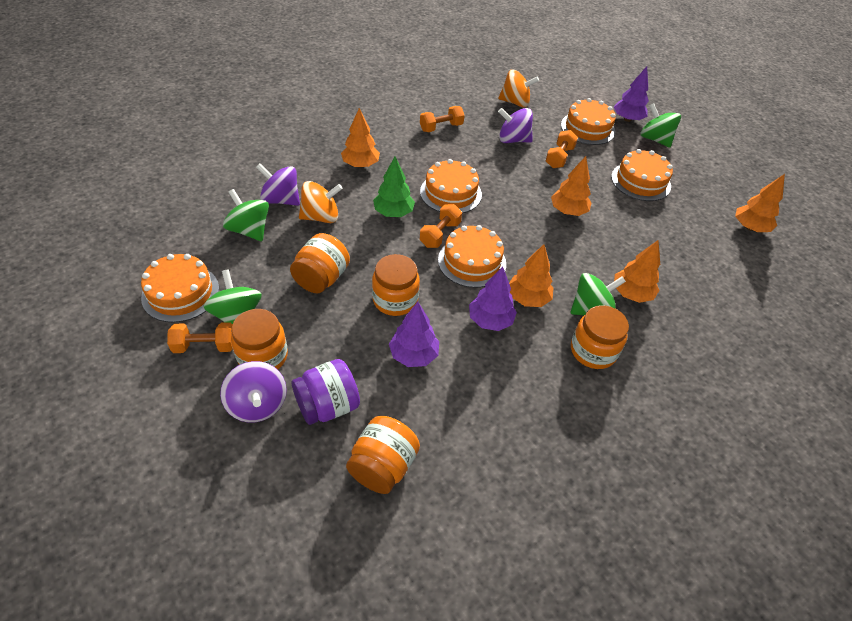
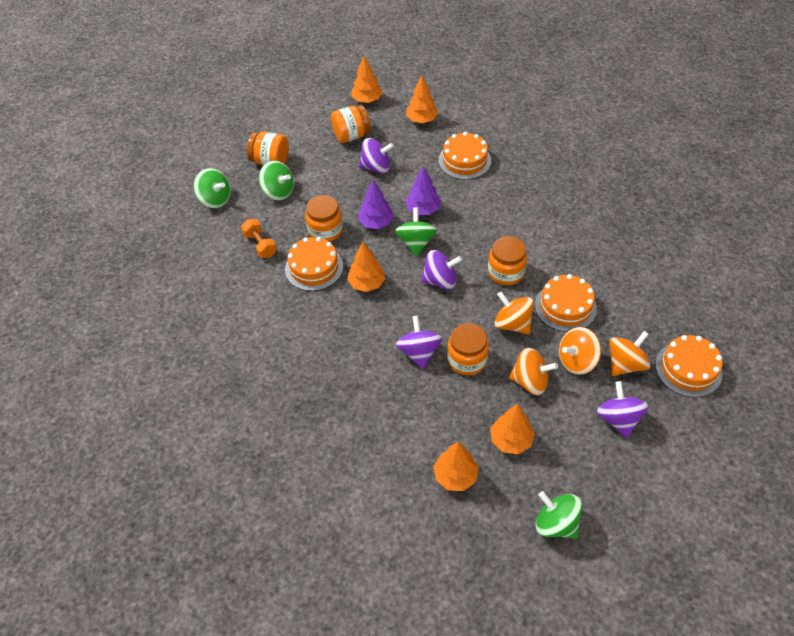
green tree: 1 -> 0
orange cake: 5 -> 4
orange dumbbell: 4 -> 1
orange spinning top: 2 -> 4
purple jar: 1 -> 0
purple spinning top: 3 -> 4
purple tree: 3 -> 2

